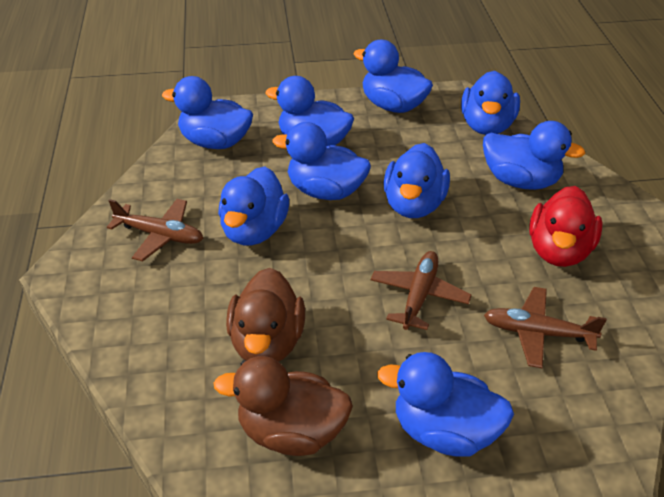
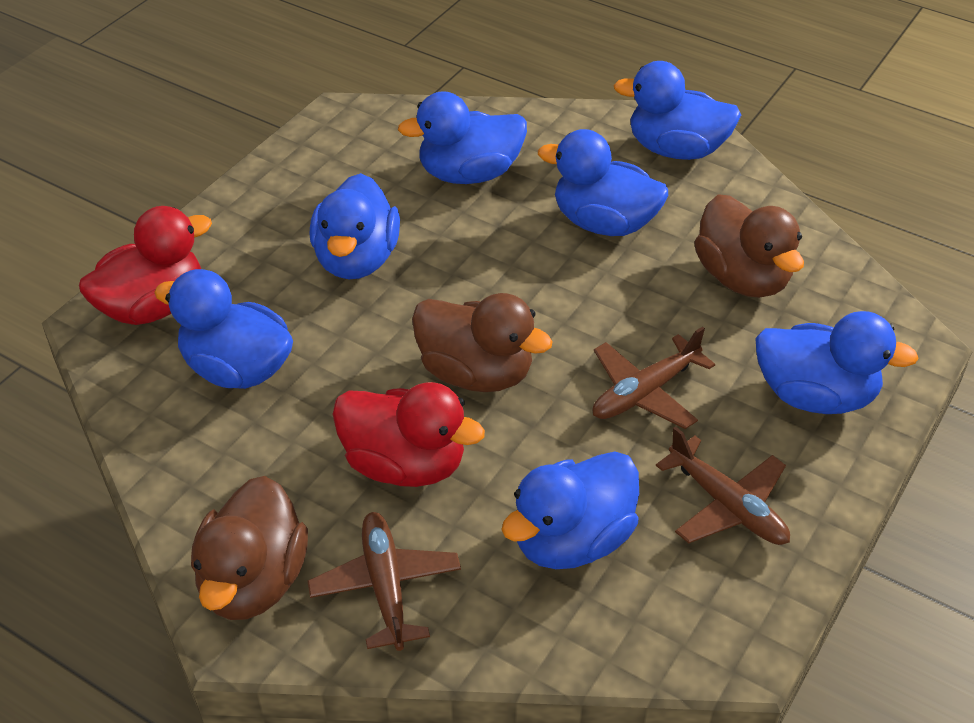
blue duck: 9 -> 7
brown duck: 2 -> 3
red duck: 1 -> 2

